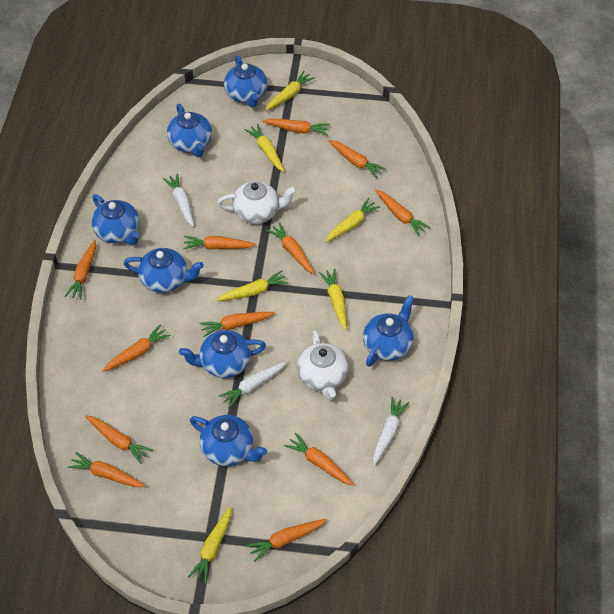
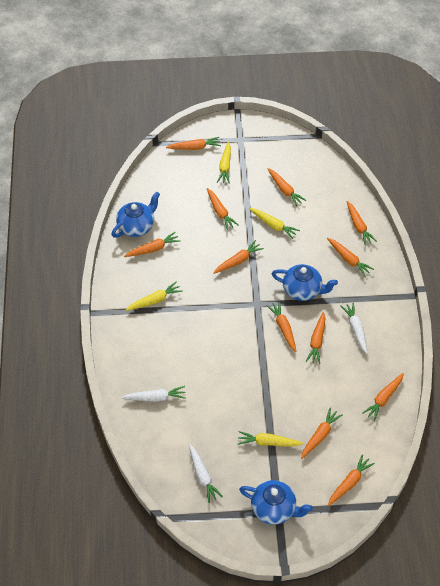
blue teapot: 7 -> 3
white teapot: 2 -> 0
yellow carrot: 6 -> 4

